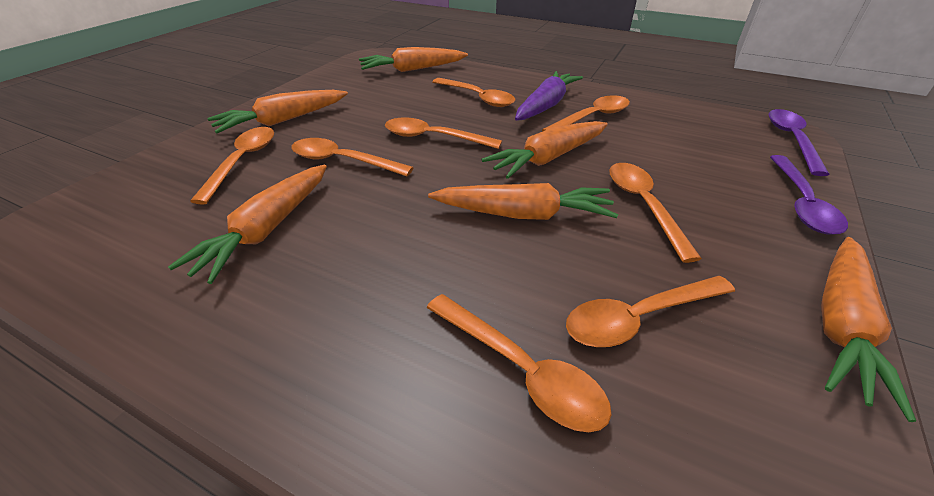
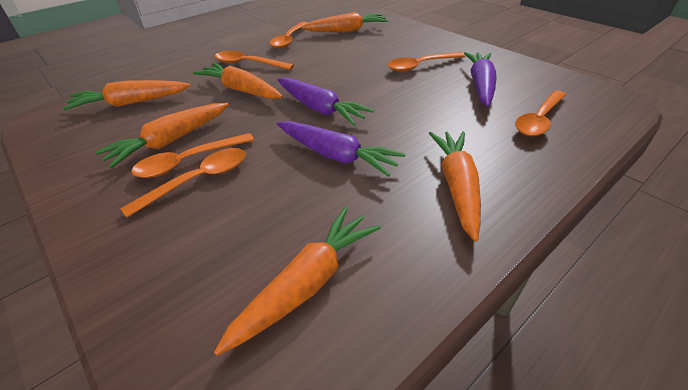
orange spoon: 8 -> 6
purple carrot: 1 -> 3
purple spoon: 2 -> 0

